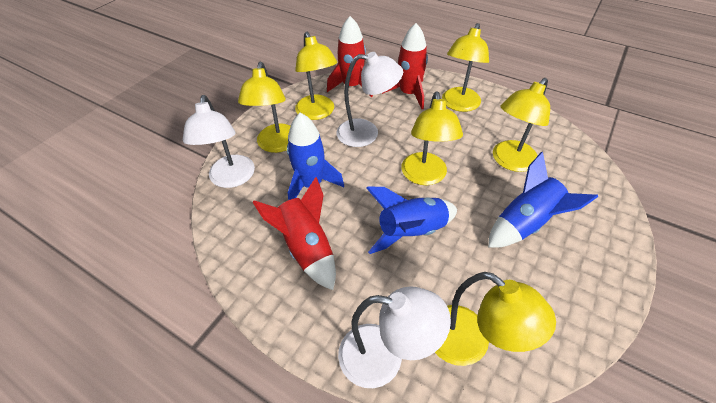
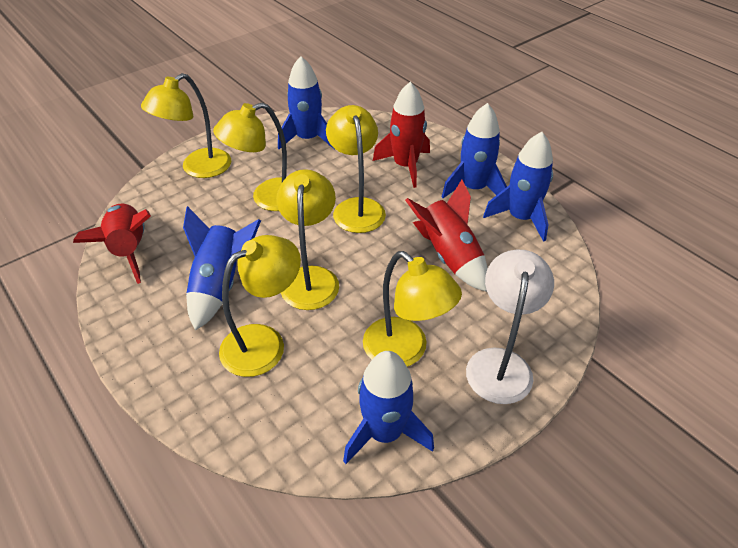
blue rocket: 3 -> 5
white lamp: 3 -> 1

